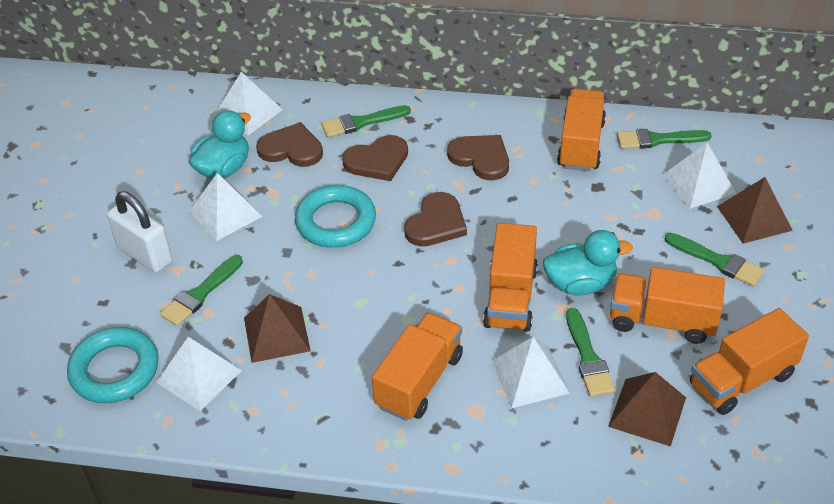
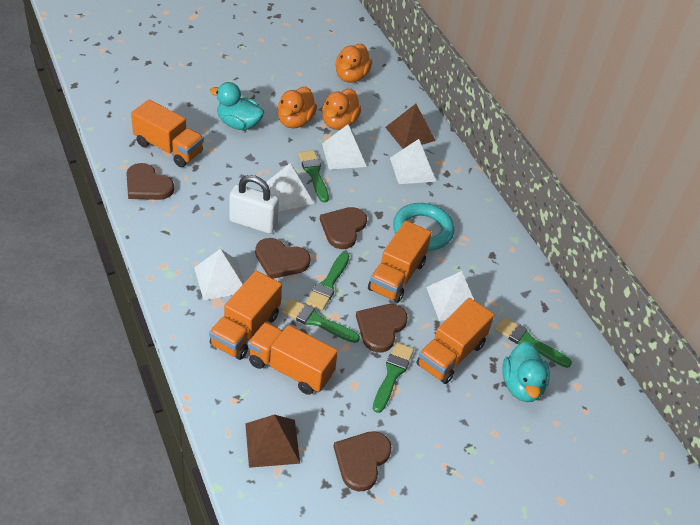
brown heart: 4 -> 5
brown pyramid: 3 -> 2
orange duck: 0 -> 3
turquoise ring: 2 -> 1

